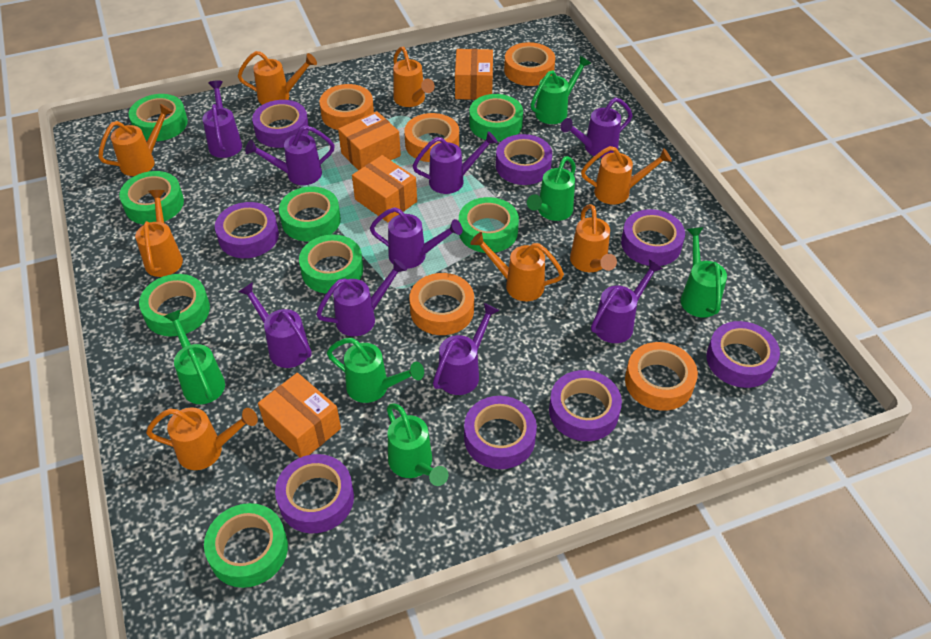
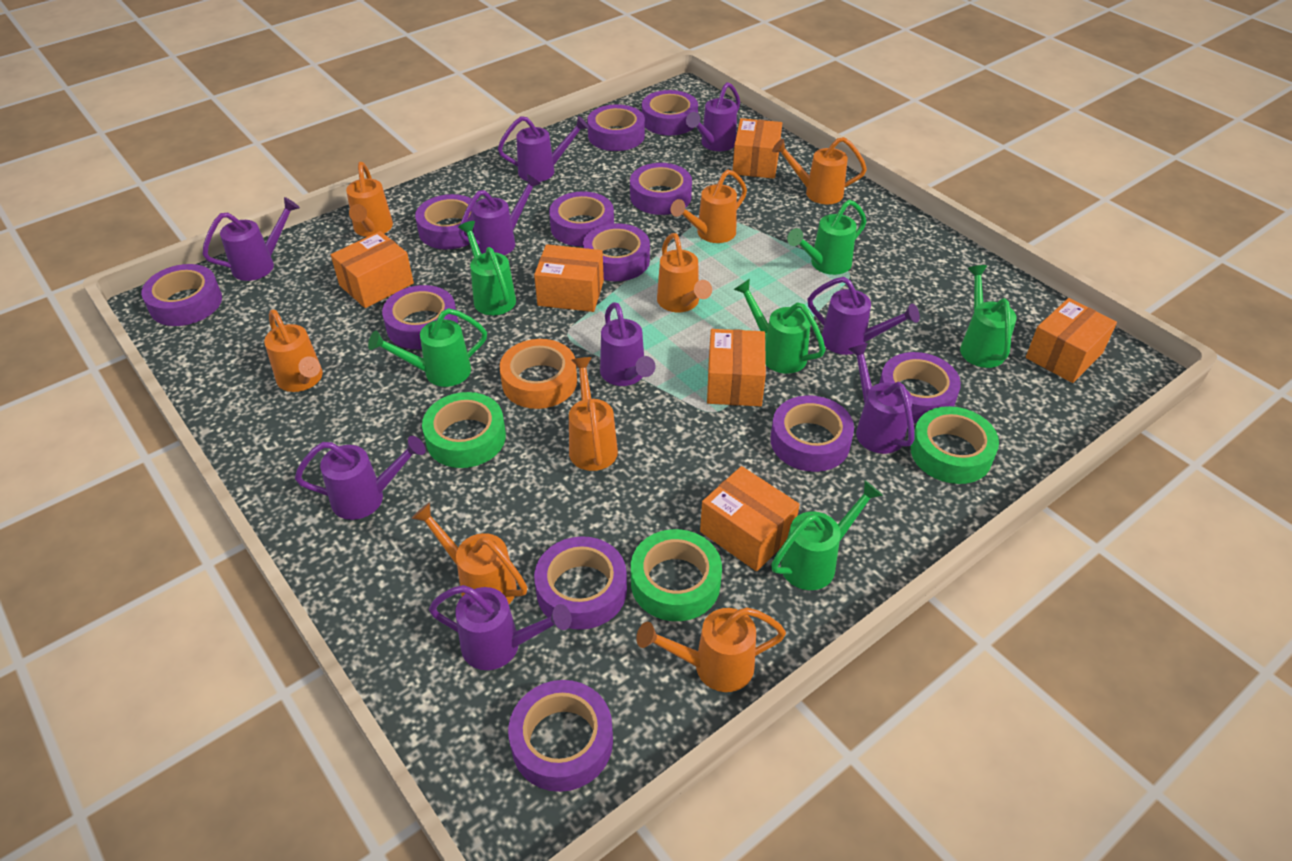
green tape: 8 -> 3
orange box: 4 -> 6
orange tape: 5 -> 1
purple tape: 8 -> 12

